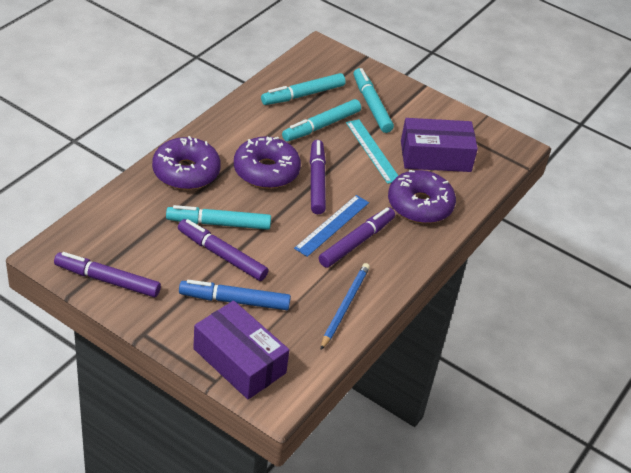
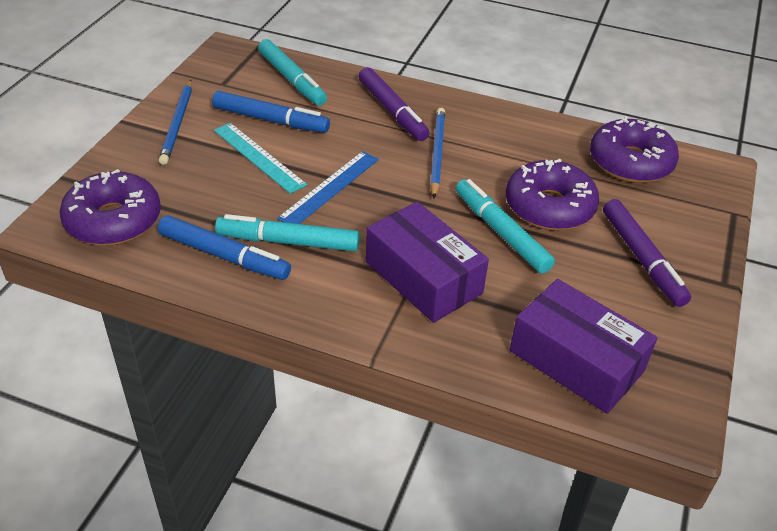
blue marker: 1 -> 2
blue pencil: 1 -> 2
purple marker: 4 -> 2
turquoise marker: 4 -> 3

